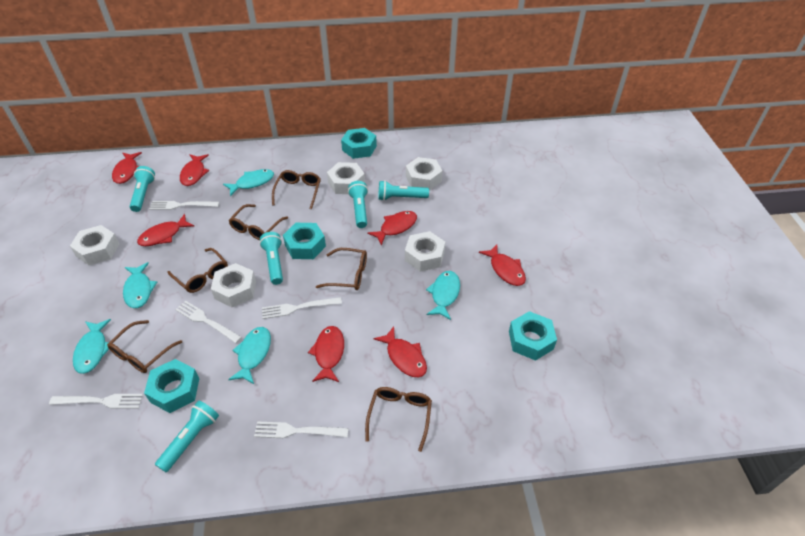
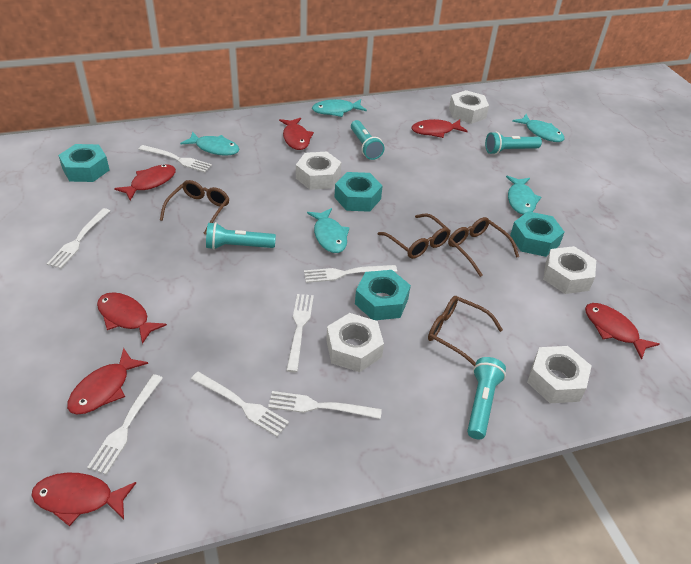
brown glasses: 6 -> 4
turquoise flashlight: 5 -> 4
white fork: 5 -> 7

